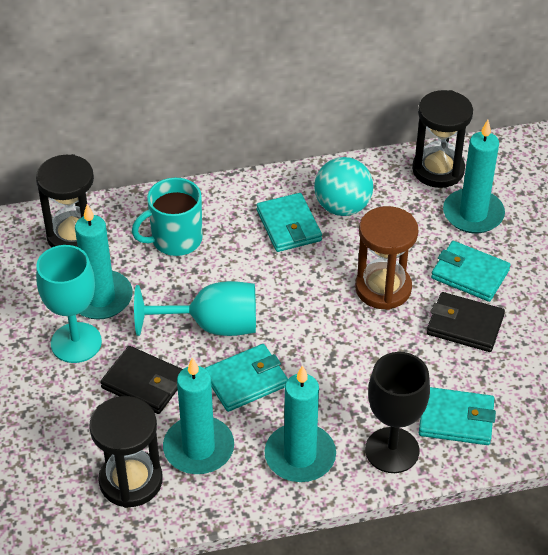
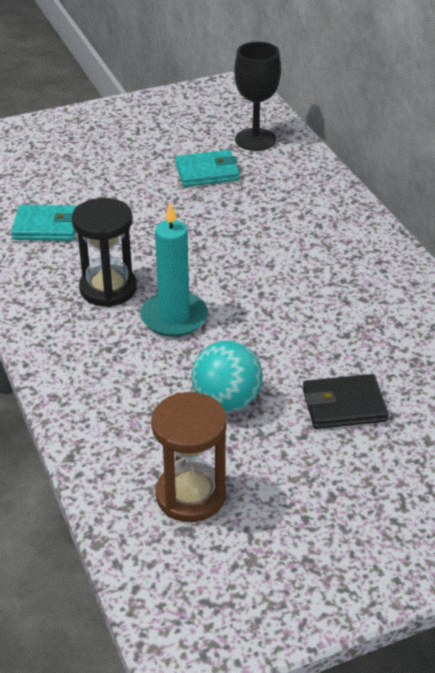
black hourglass: 3 -> 1
black wallet: 2 -> 1
turquoise candle: 4 -> 1
turquoise goblet: 2 -> 0
turquoise mug: 1 -> 0
turquoise wallet: 4 -> 2

